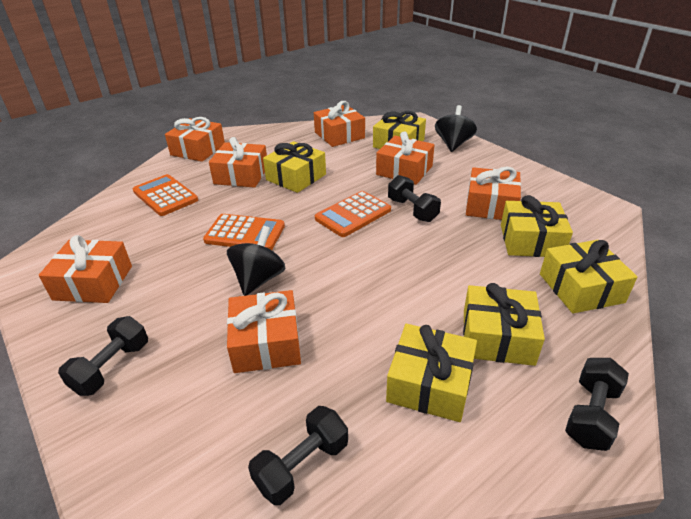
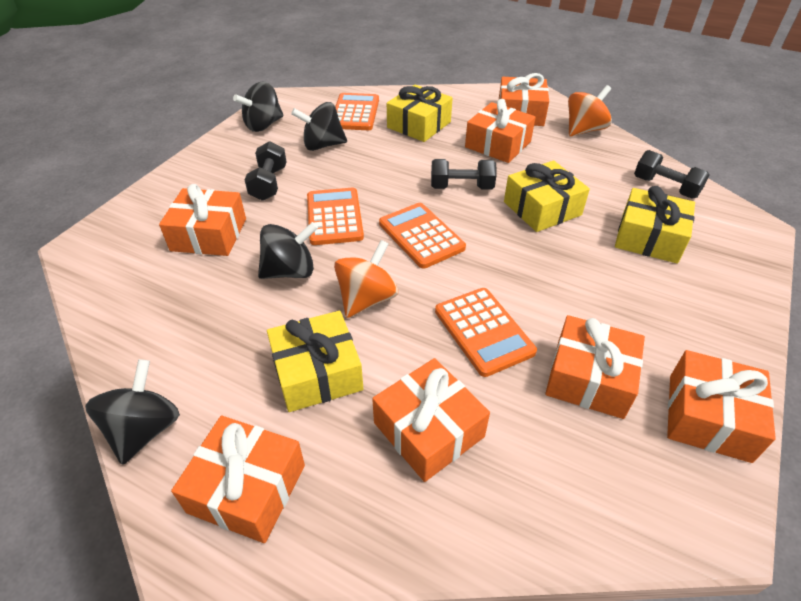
black dumbbell: 4 -> 3
black spinning top: 2 -> 4
orange calculator: 3 -> 4
orange spinning top: 0 -> 2
yellow gift: 6 -> 4

